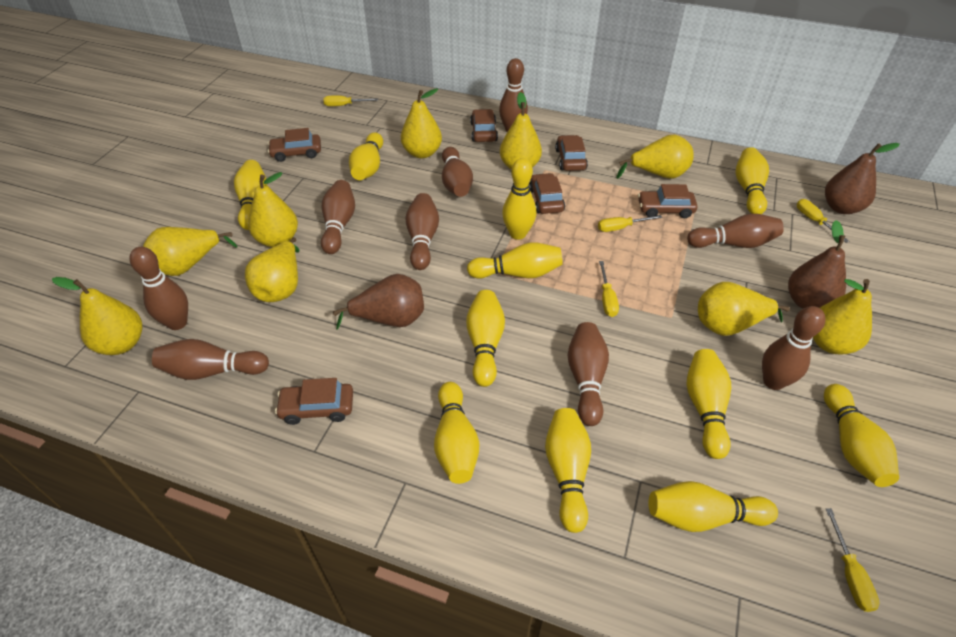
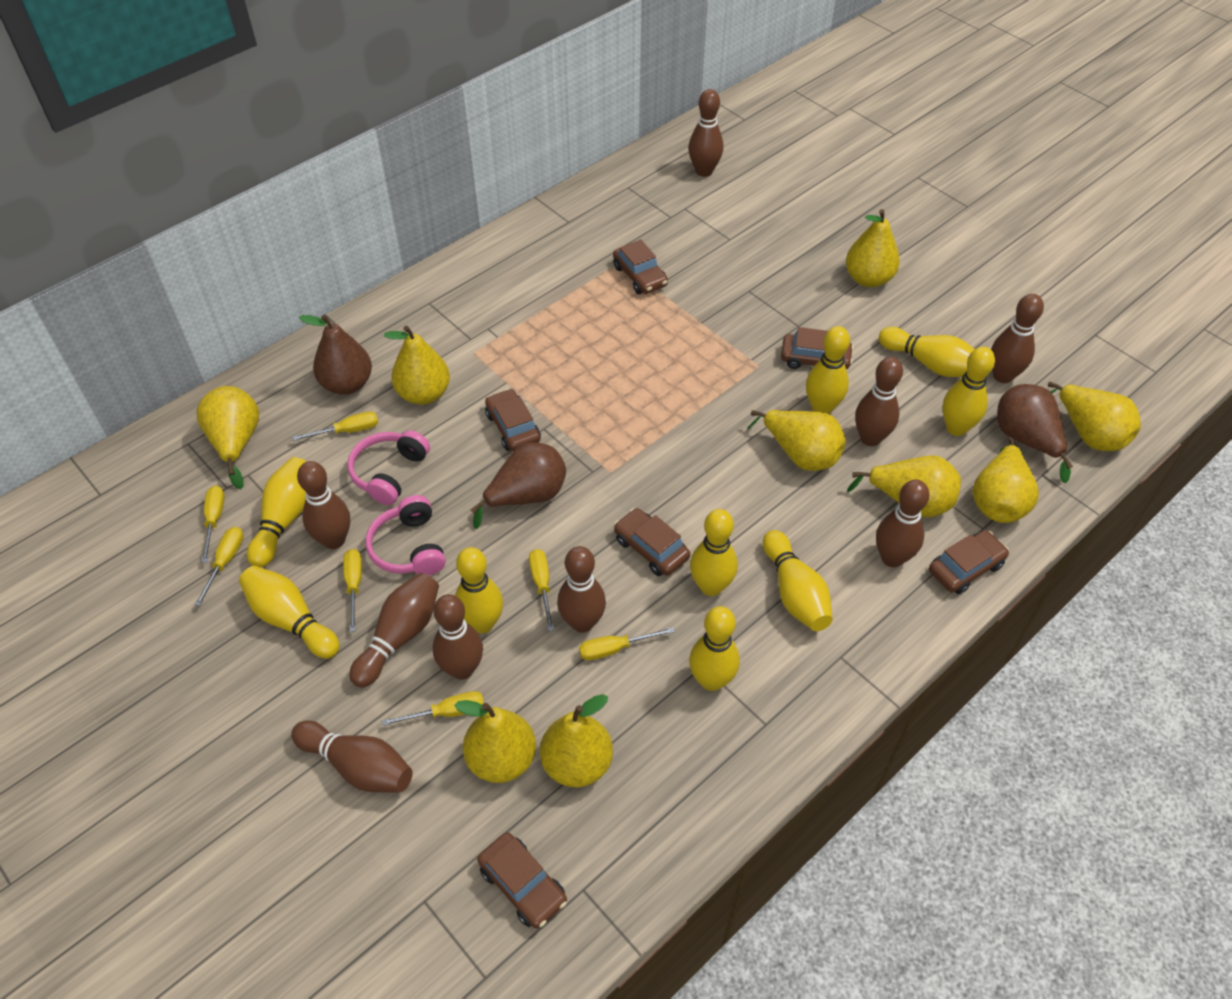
pink headphones: 0 -> 2
yellow bowling pin: 11 -> 9
yellow screwdriver: 5 -> 7

